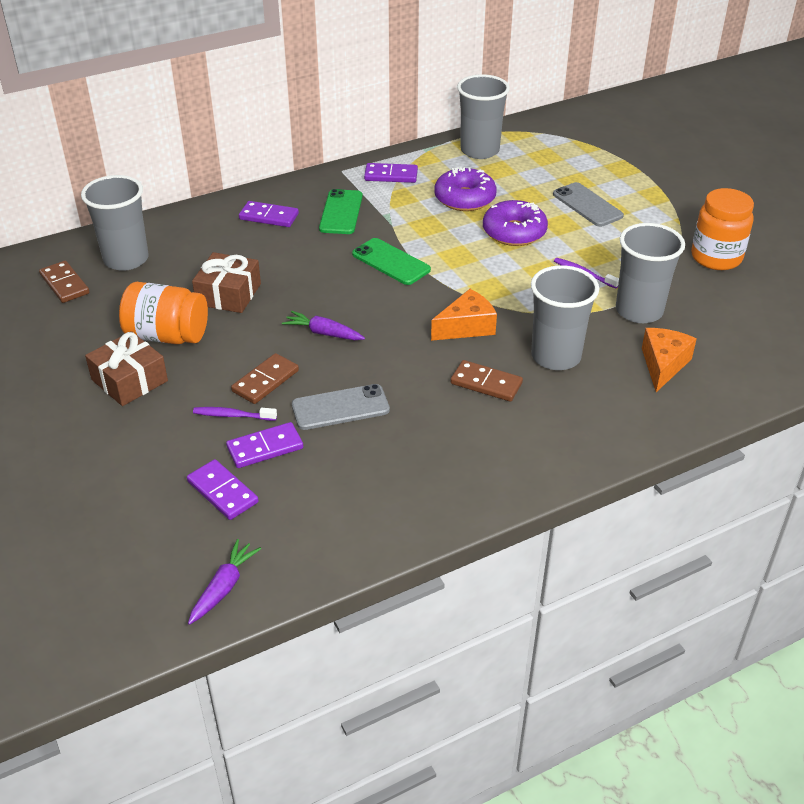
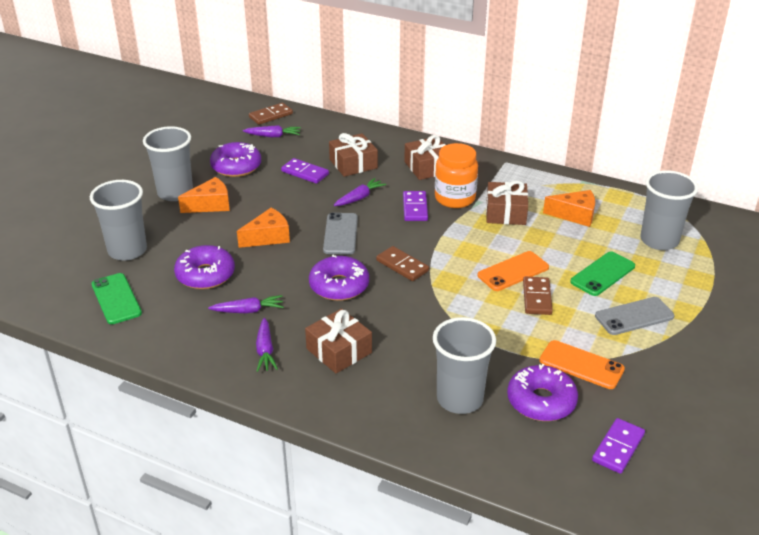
brown gift: 2 -> 4
orange cheese: 2 -> 3
orange jar: 2 -> 1
orange phone: 0 -> 2
purple carrot: 2 -> 4
purple domino: 4 -> 3
purple donut: 2 -> 4
purple toothbrush: 2 -> 0

